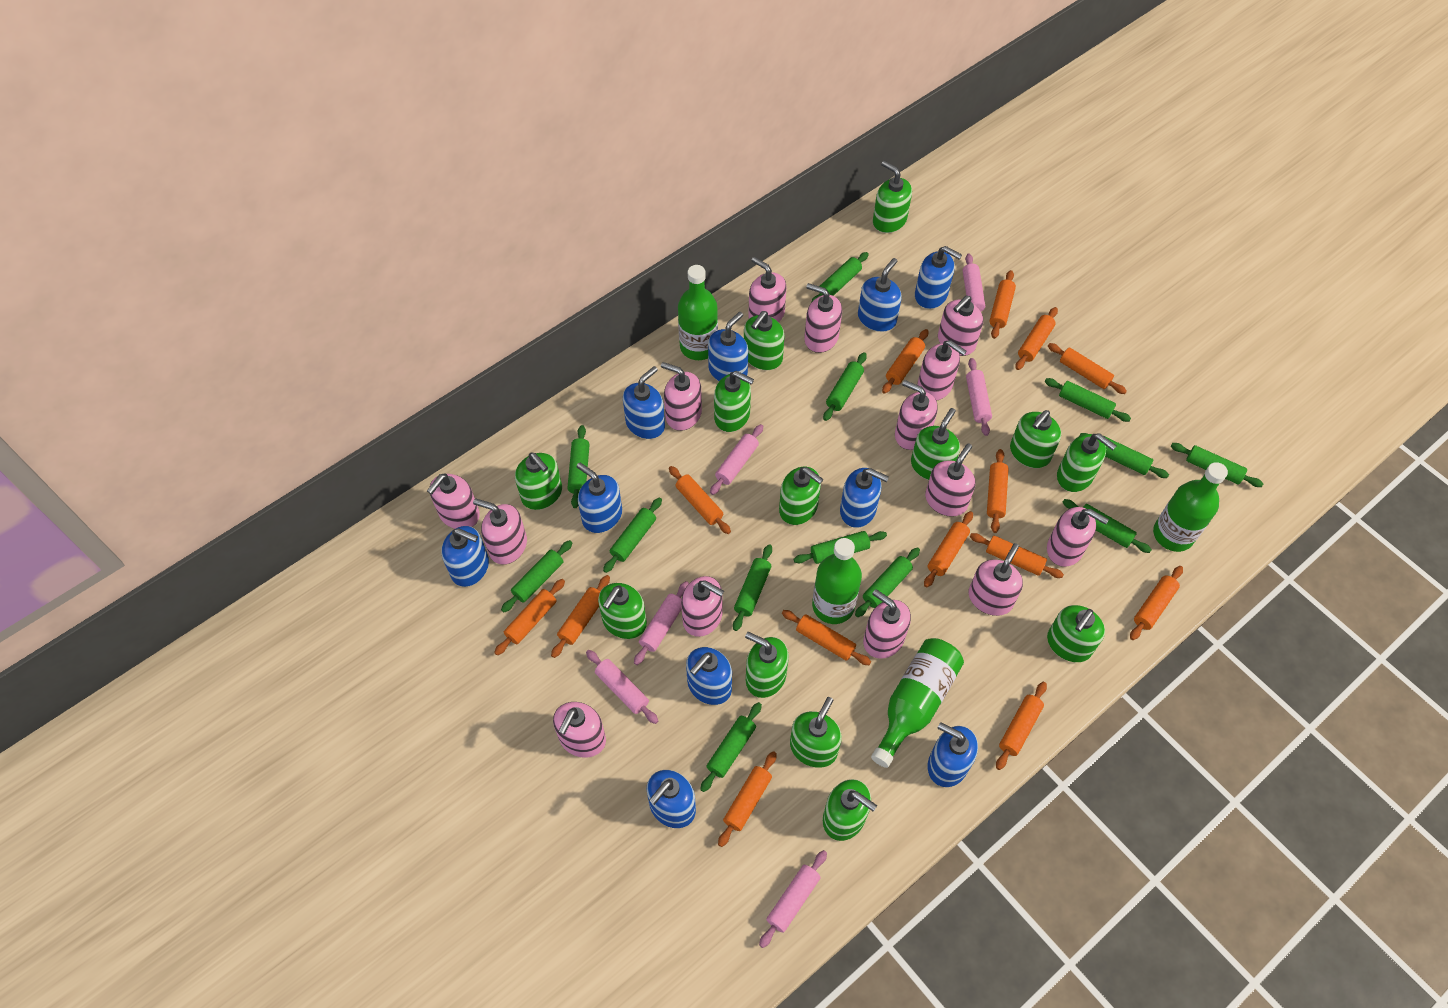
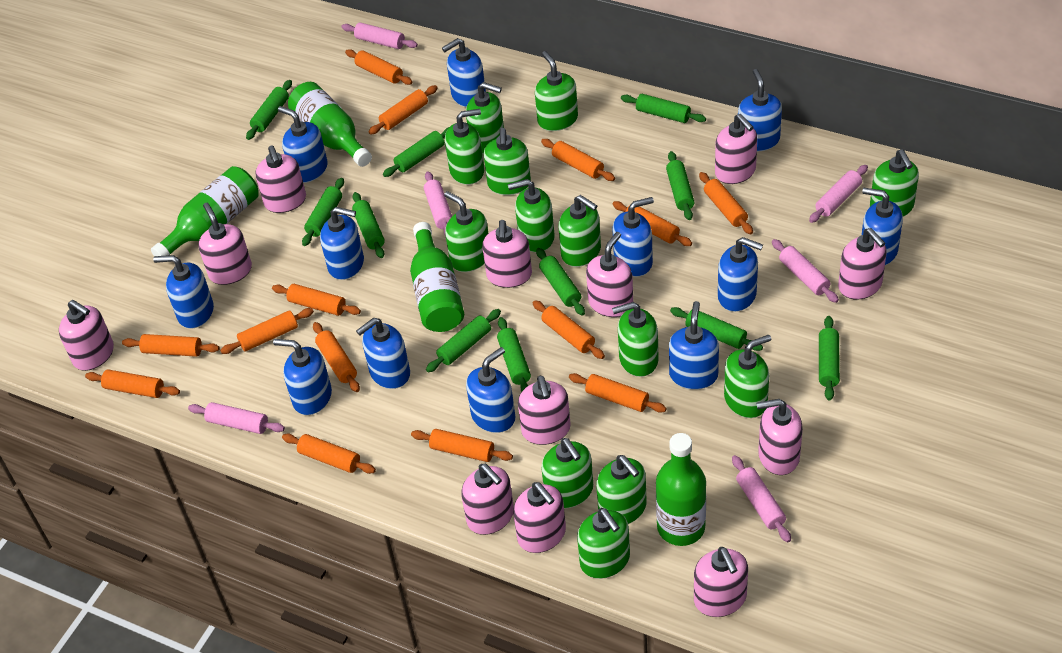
blue soap dispenser: 10 -> 12
green rolling pin: 13 -> 11
pink soap dispenser: 14 -> 12

